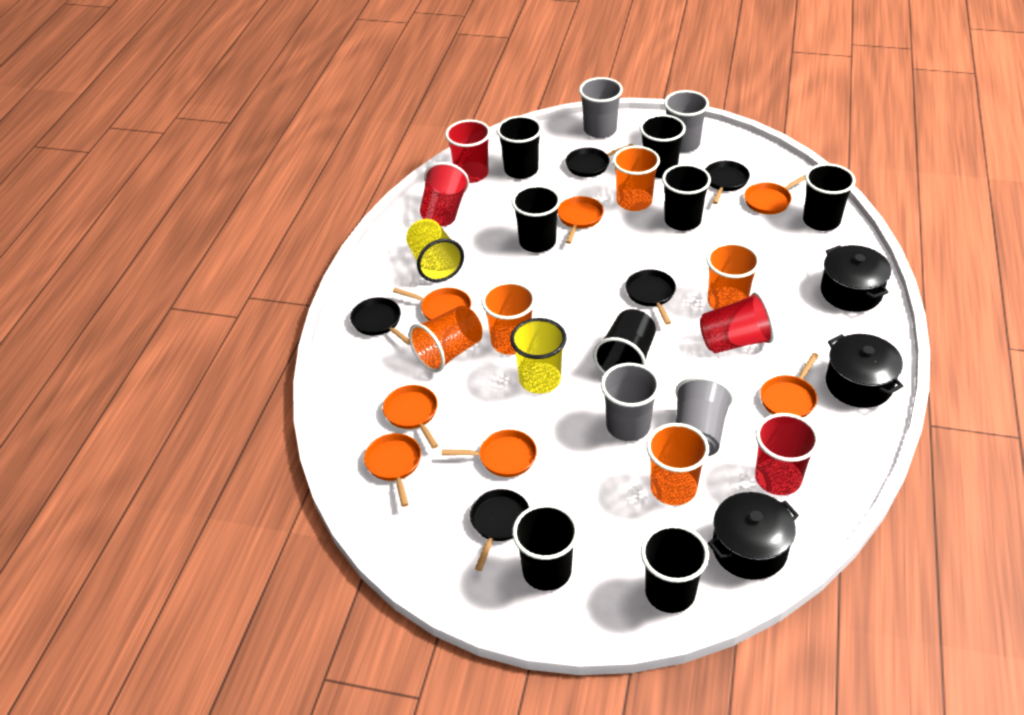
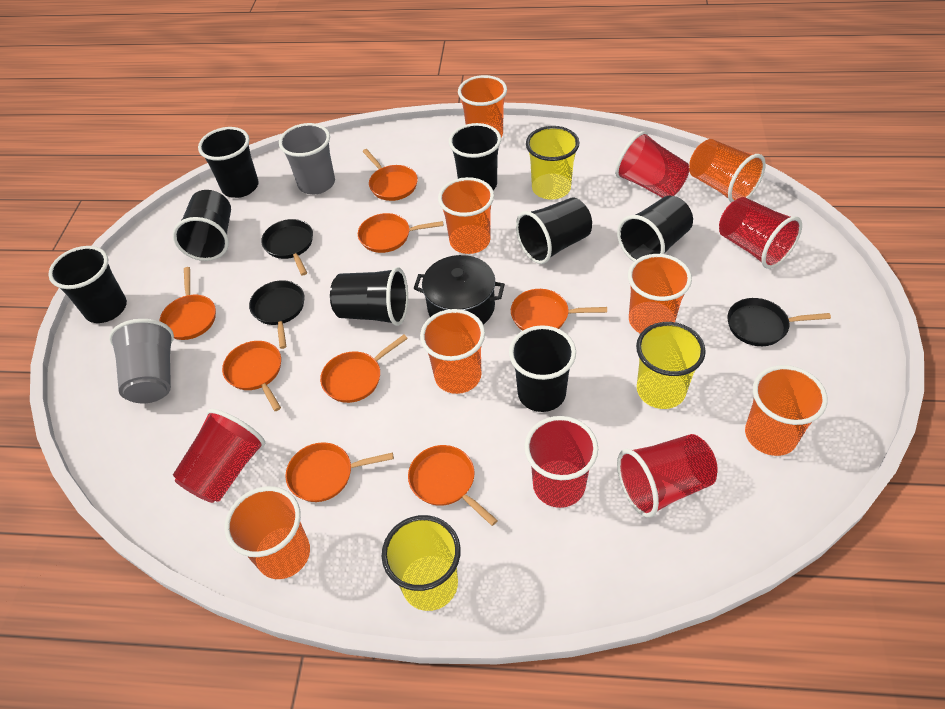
black pan: 5 -> 3
black pot: 3 -> 1
grey cup: 4 -> 2
orange cup: 5 -> 7
orange pan: 7 -> 8
red cup: 4 -> 5
yellow cup: 2 -> 3

